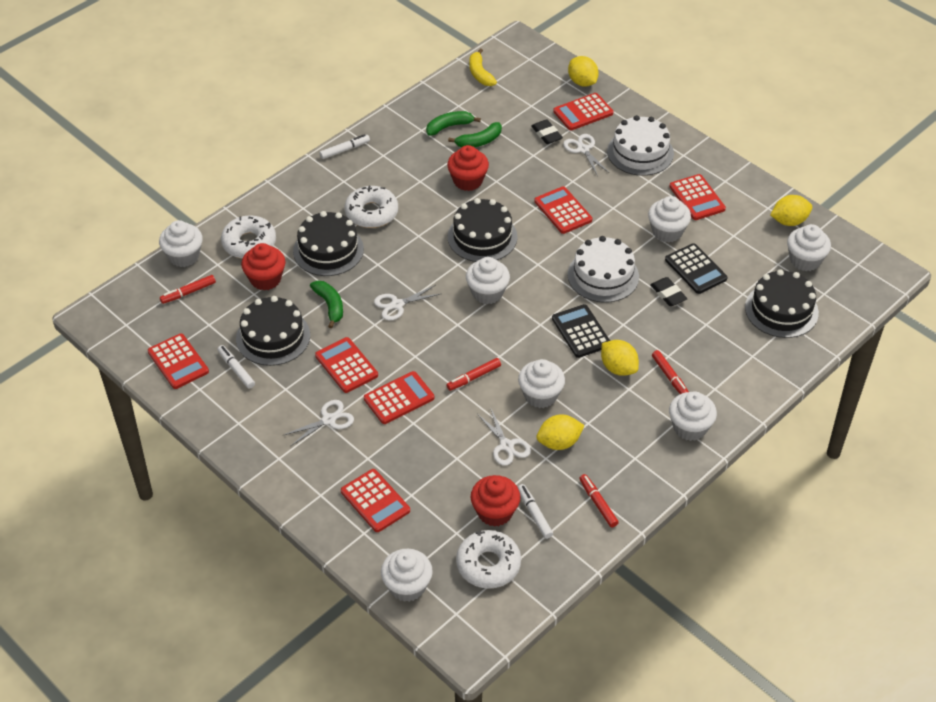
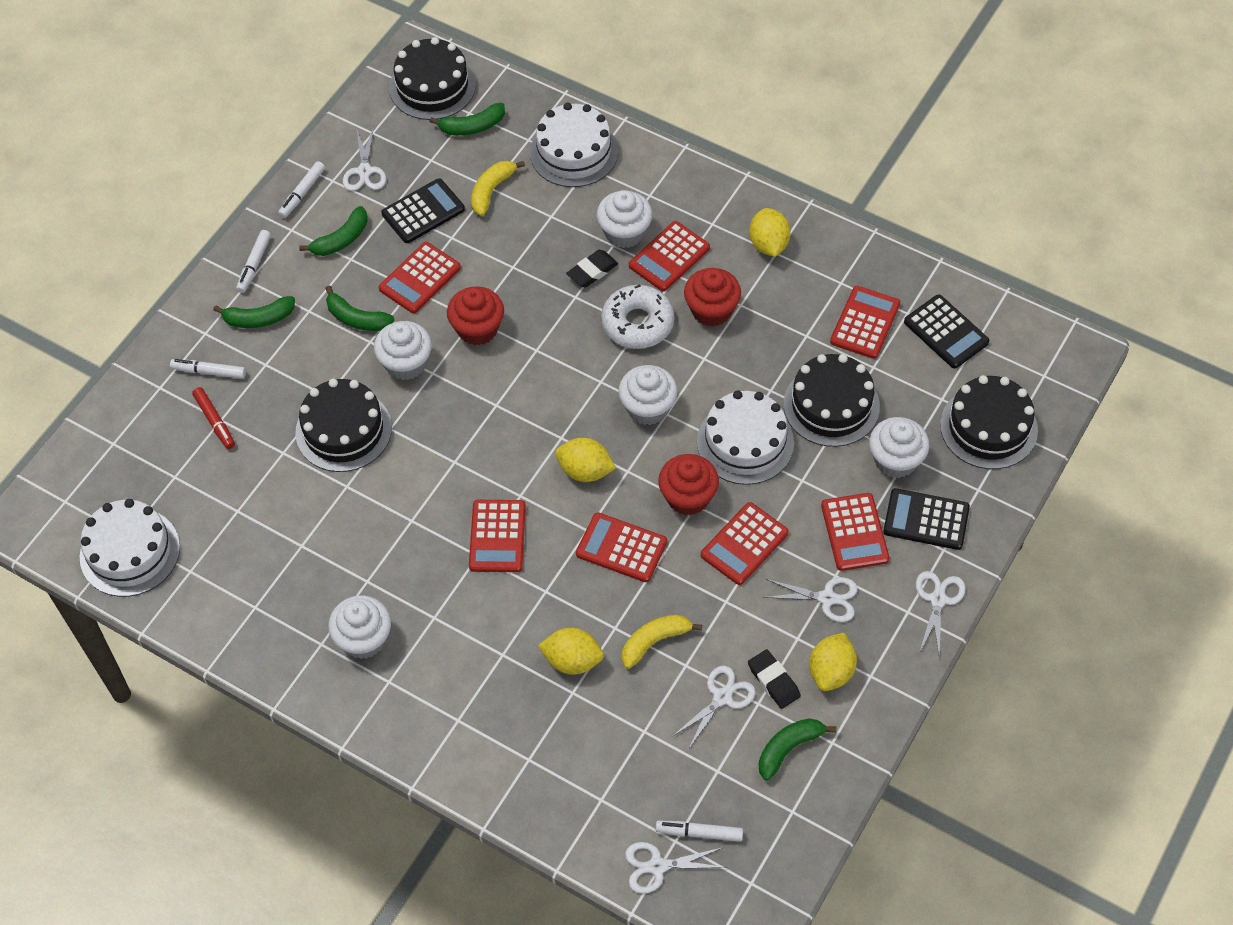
black calculator: 2 -> 3
green banana: 3 -> 5
red marker: 4 -> 1
white cake: 2 -> 3
white cupcake: 7 -> 5
white donut: 3 -> 1
white marker: 3 -> 4
white scissors: 4 -> 5
yellow banana: 1 -> 2

